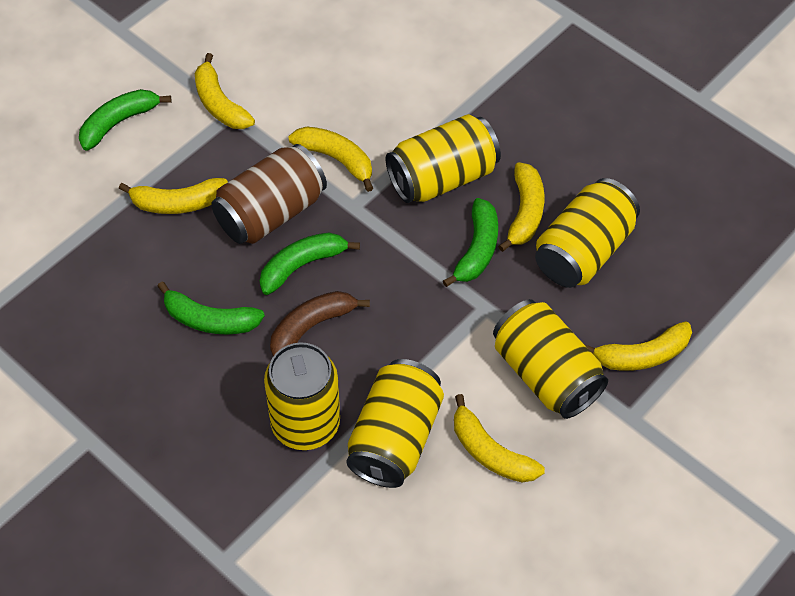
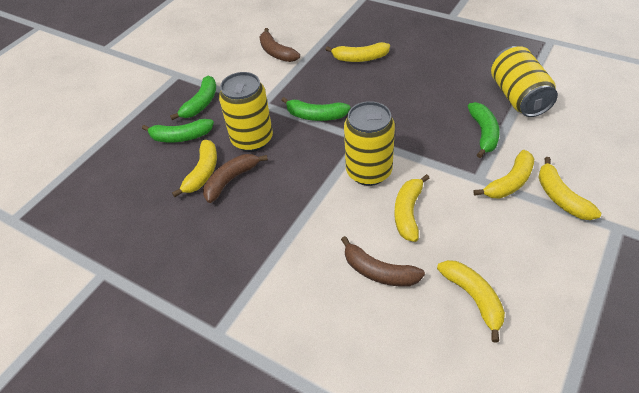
brown banana: 1 -> 3
brown can: 1 -> 0
yellow can: 5 -> 3

